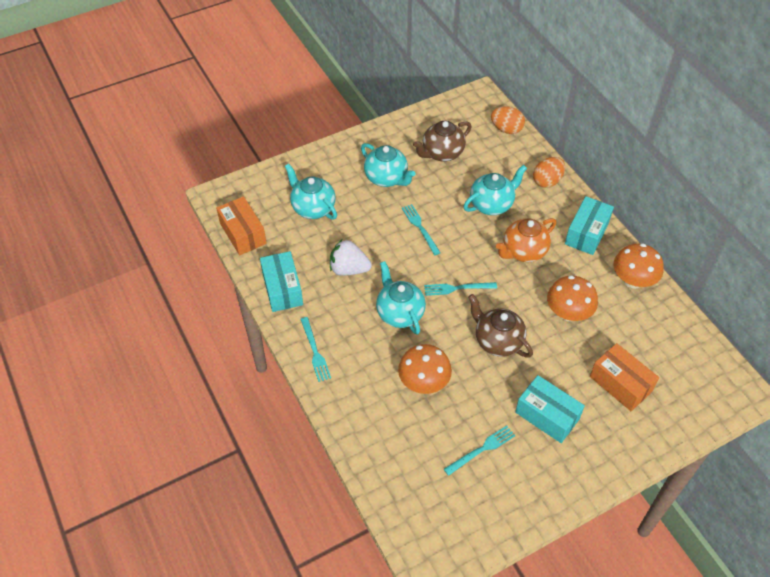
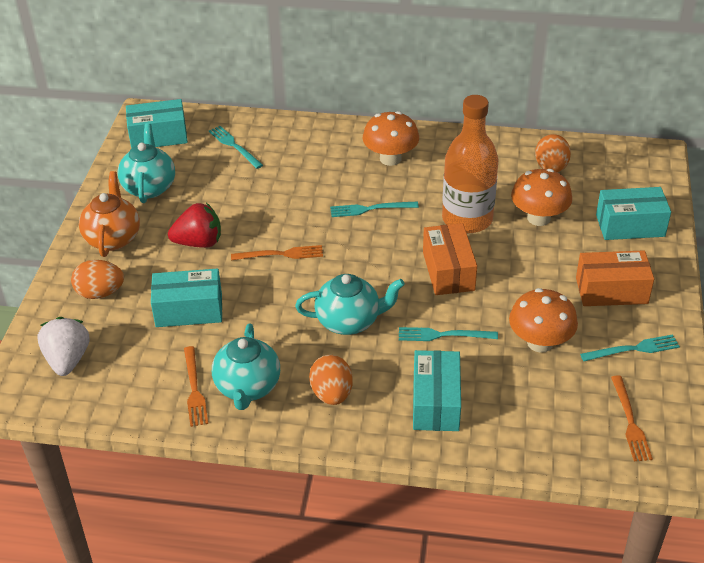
brown teapot: 2 -> 0
orange bottle: 0 -> 1
orange egg: 2 -> 3
orange fork: 0 -> 3
red strawberry: 0 -> 1
turquoise box: 3 -> 4
turquoise teapot: 4 -> 3

